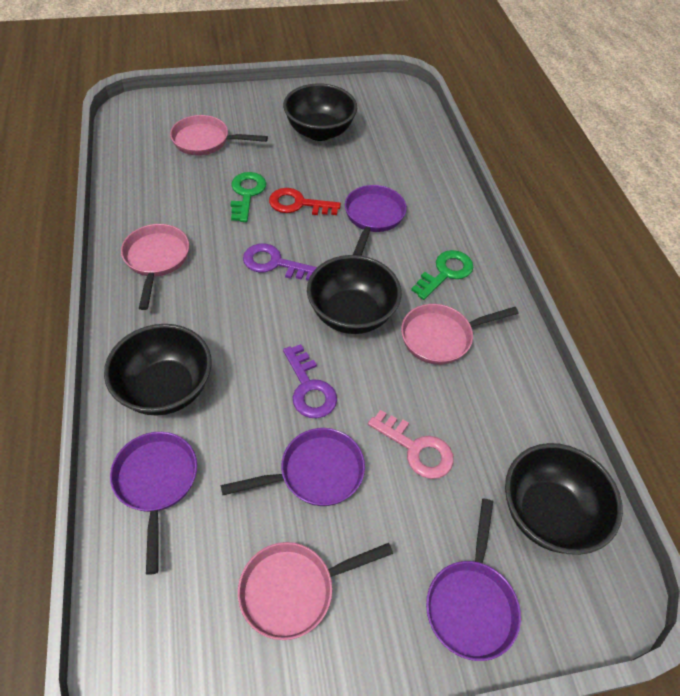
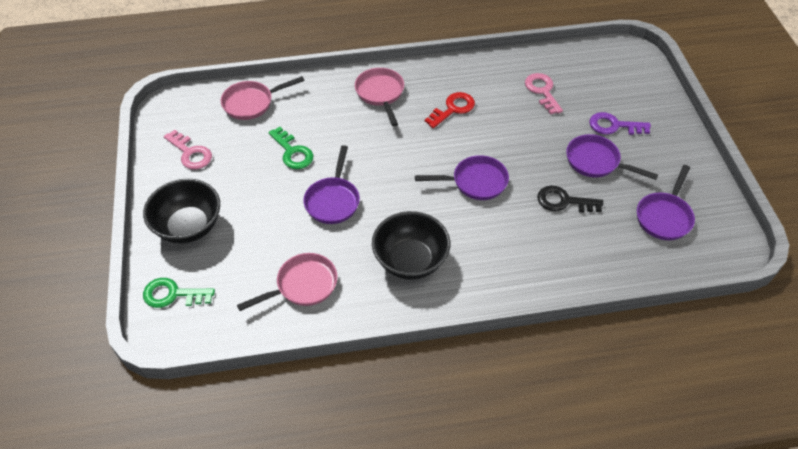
black bowl: 4 -> 2
black key: 0 -> 1
pink key: 1 -> 2
pink pan: 4 -> 3
purple key: 2 -> 1

